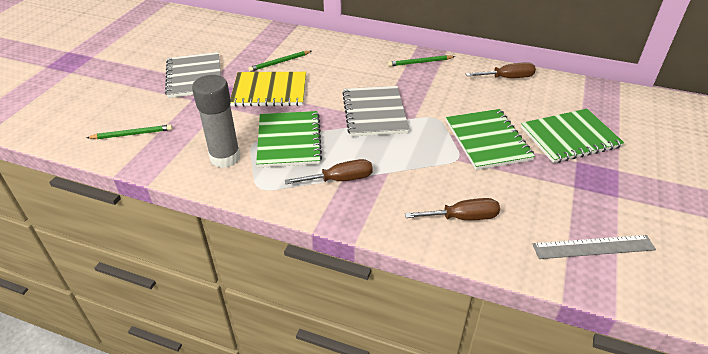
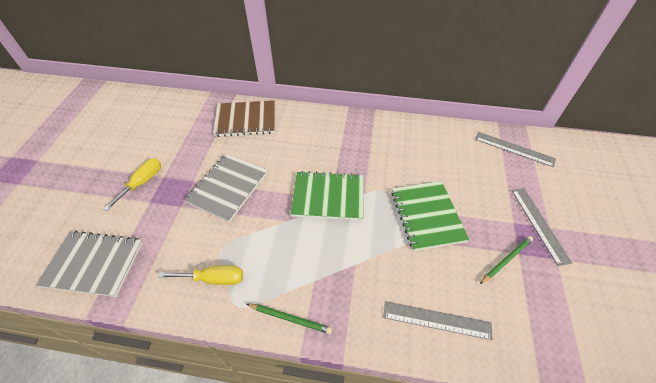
brown notebook: 0 -> 1
brown screwdriver: 3 -> 0
green notebook: 3 -> 2
green pencil: 3 -> 2
grey glue stick: 1 -> 0
grey ruler: 1 -> 3
yellow notebook: 1 -> 0
yellow screwdriver: 0 -> 2

